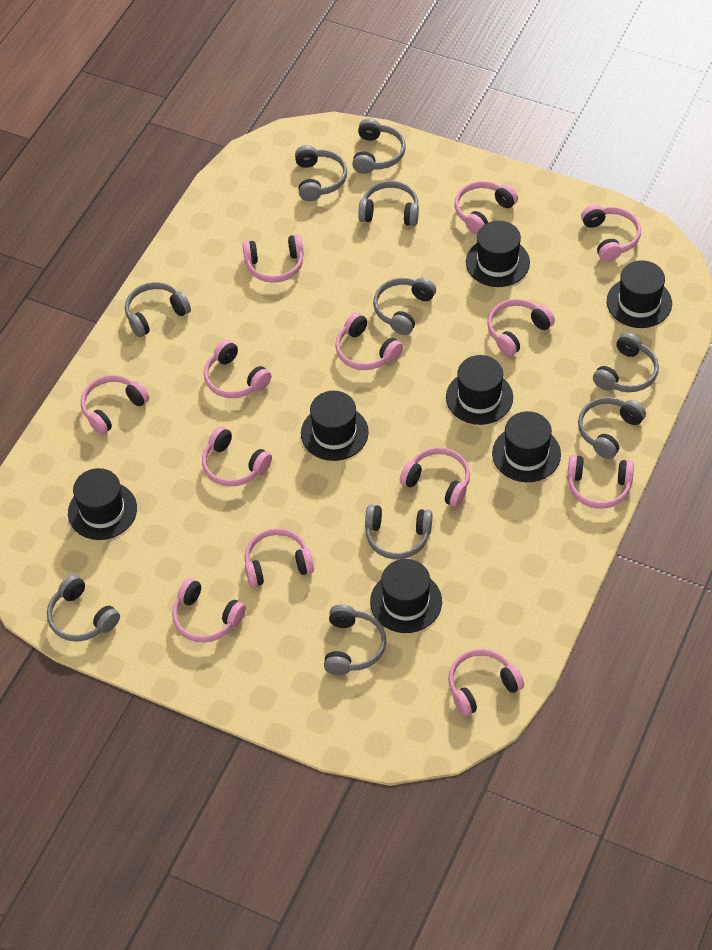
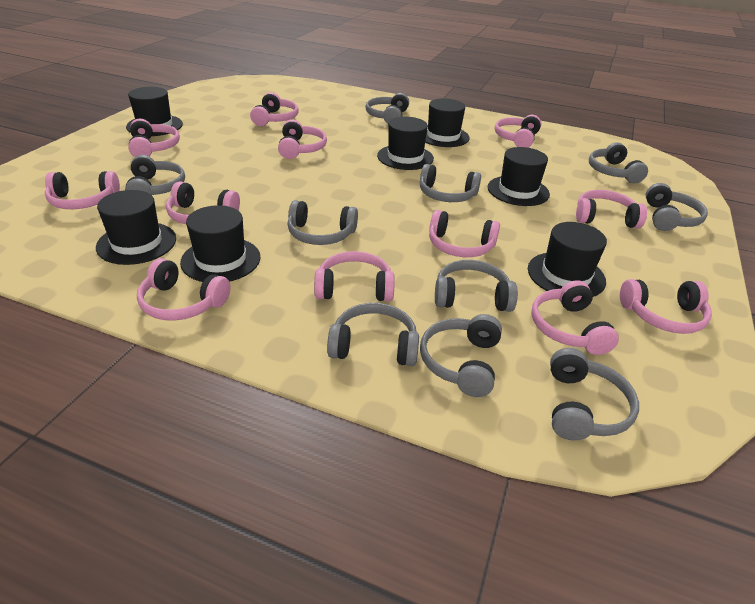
pink headphones: 13 -> 12

